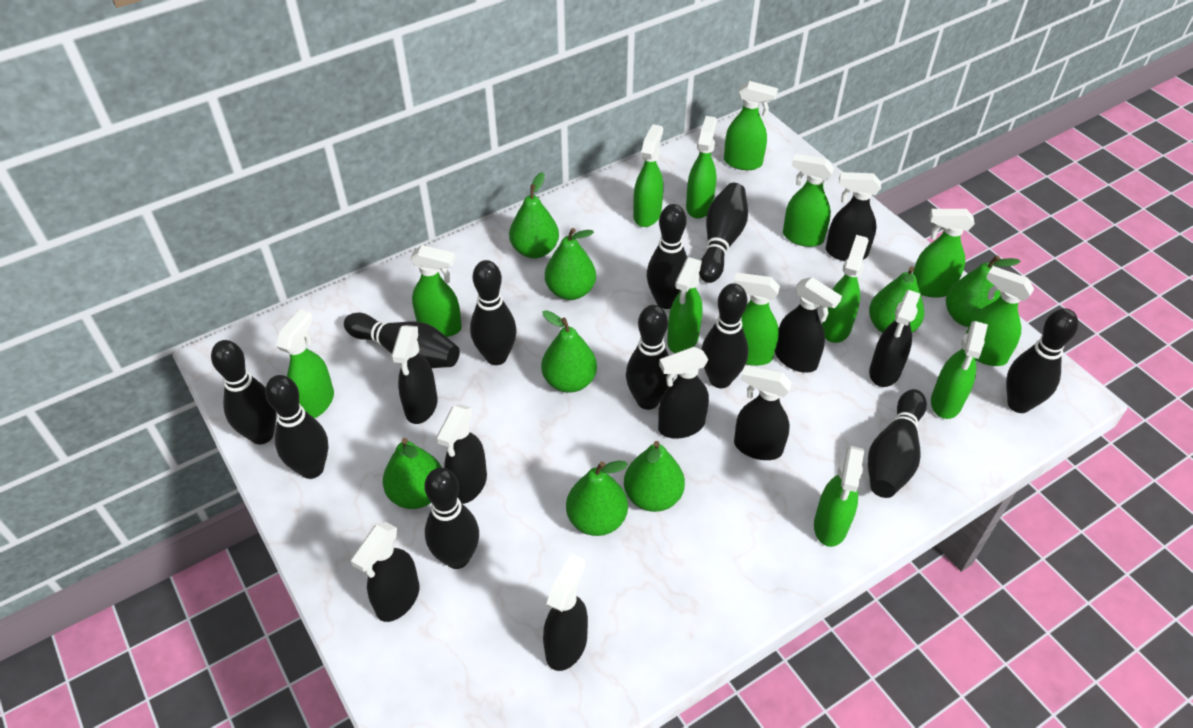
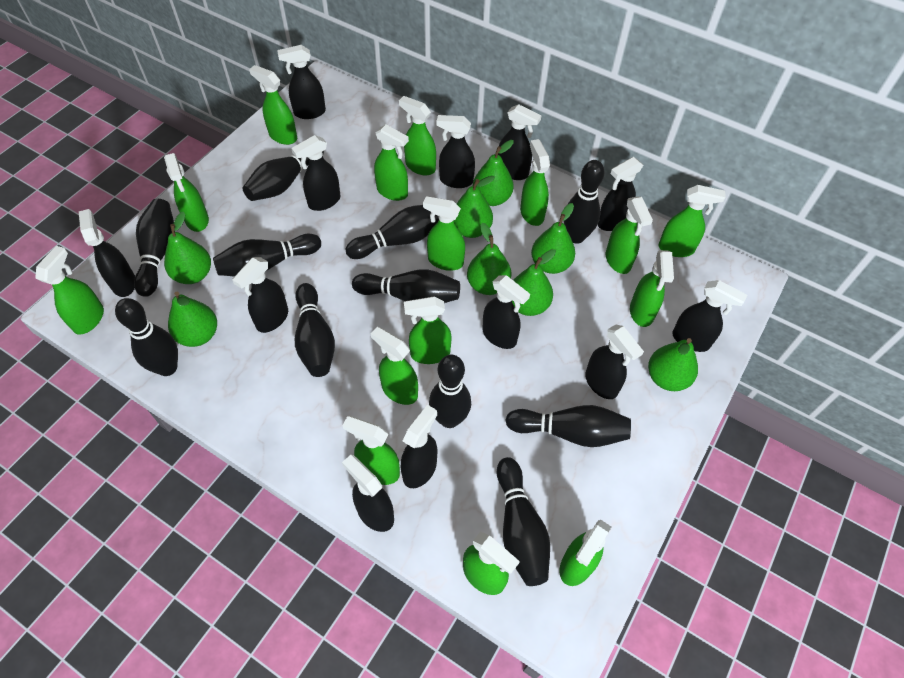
black spray bottle: 9 -> 12
green spray bottle: 13 -> 15

